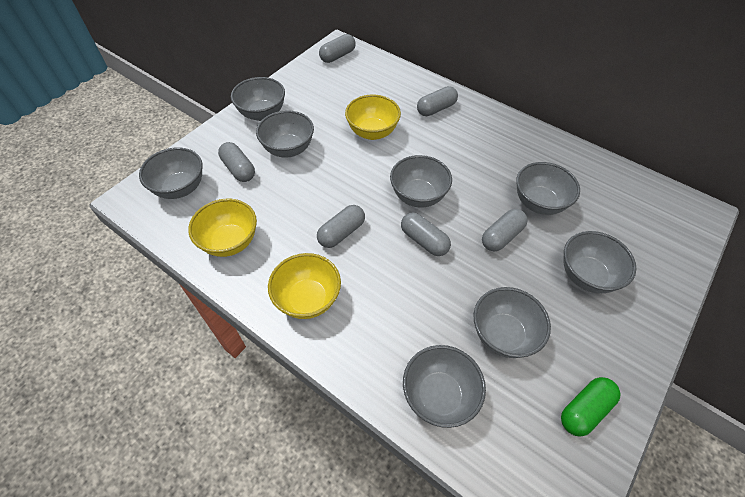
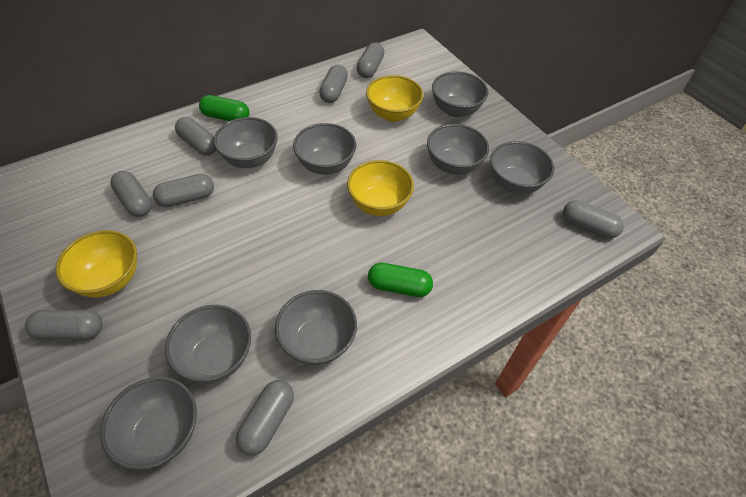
green capsule: 1 -> 2
grey capsule: 6 -> 8

